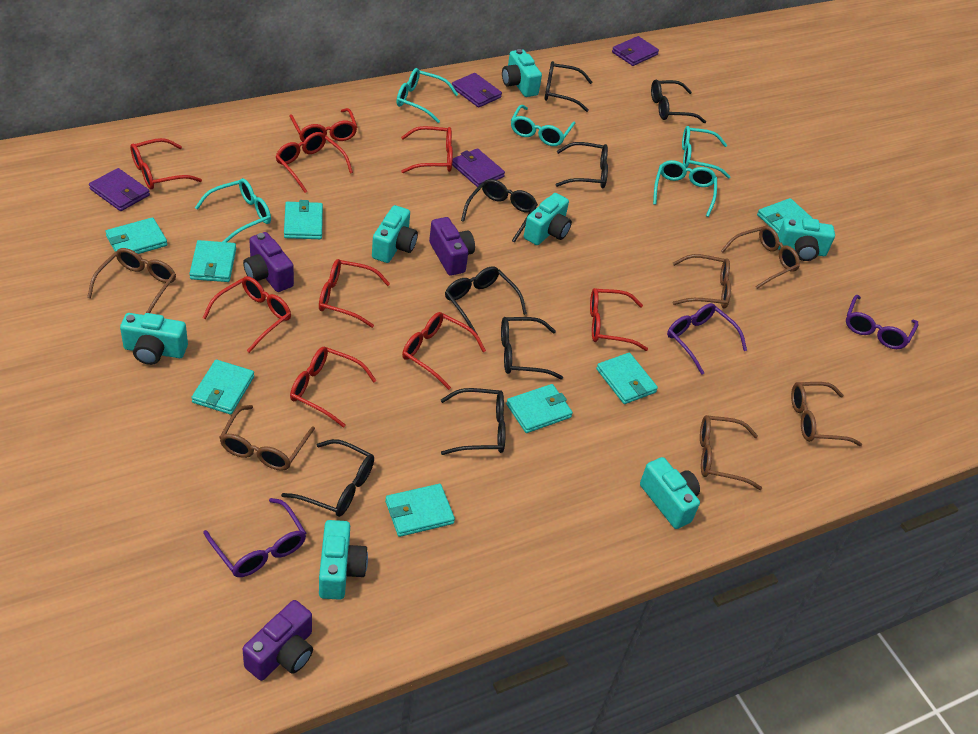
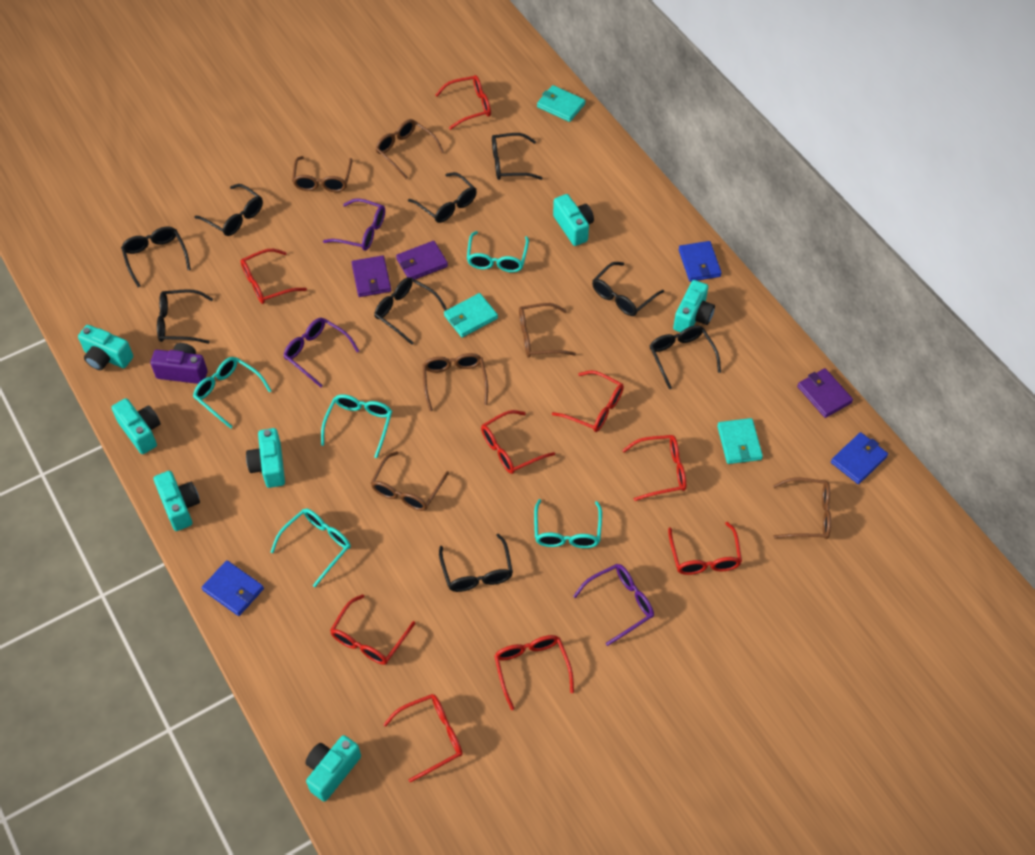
black glasses: 8 -> 9
blue wallet: 0 -> 3
purple camera: 3 -> 1
purple wallet: 4 -> 3
turquoise wallet: 8 -> 3

